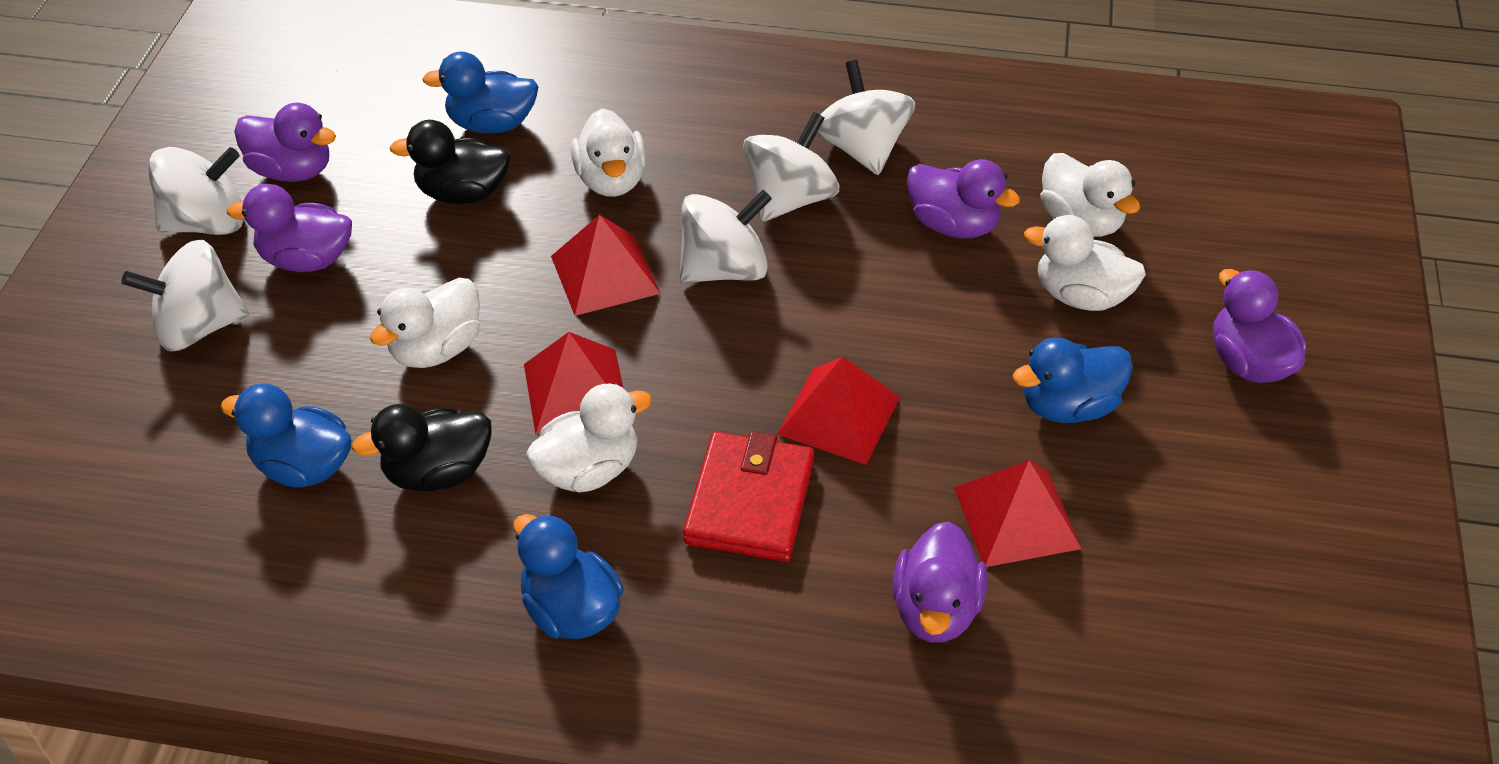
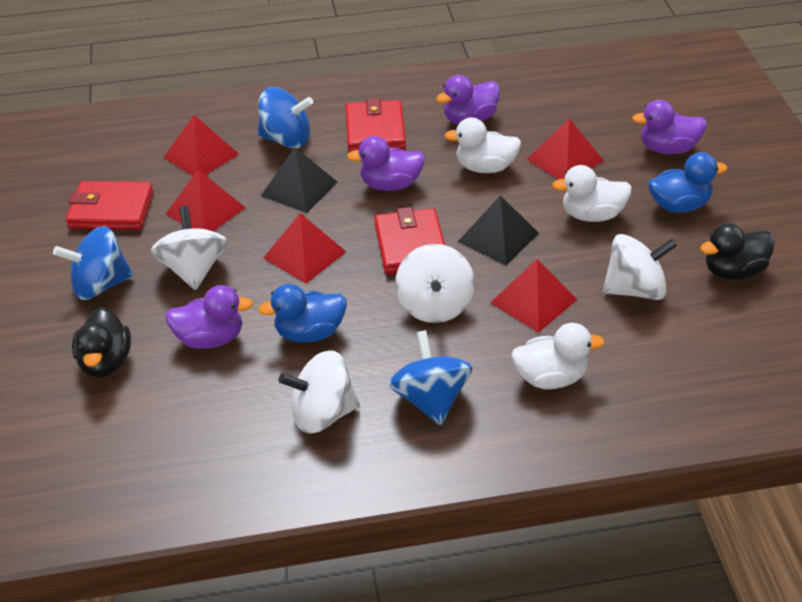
black pyramid: 0 -> 2
blue duck: 4 -> 2
blue spinning top: 0 -> 3
purple duck: 5 -> 4
red pyramid: 4 -> 5
red wallet: 1 -> 3
white duck: 5 -> 3
white spinning top: 5 -> 4

